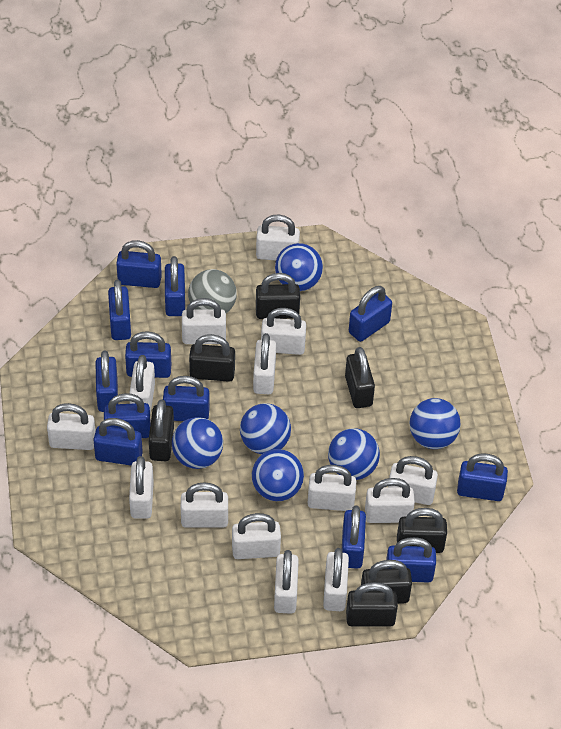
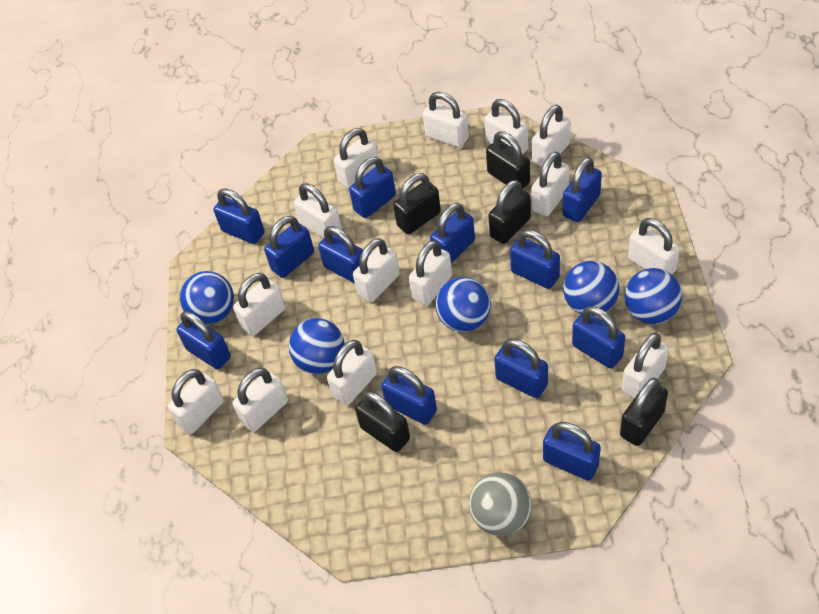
black padlock: 7 -> 5
blue ball: 6 -> 5

